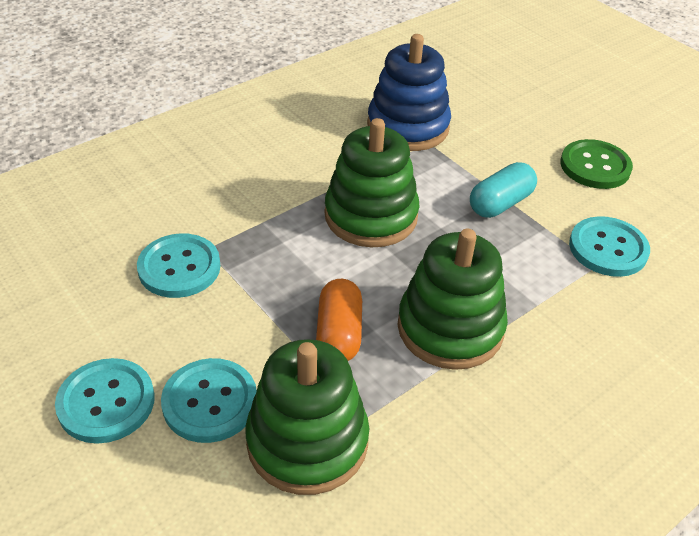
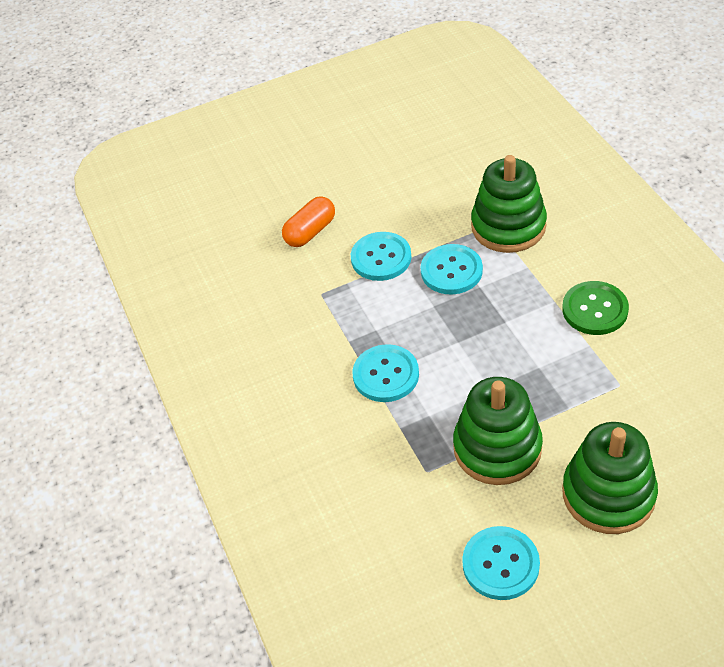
blue stacking toy: 1 -> 0
turquoise capsule: 1 -> 0

